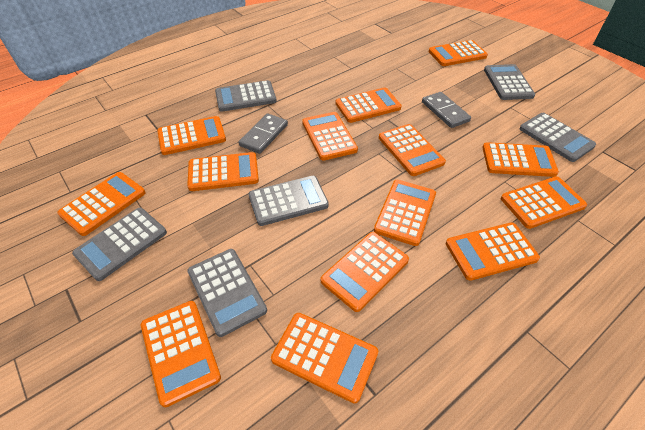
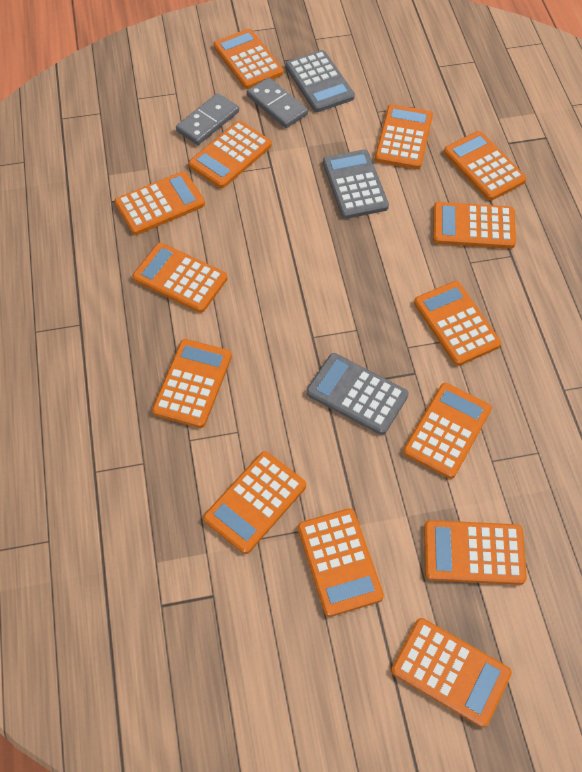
grey calculator: 6 -> 3

